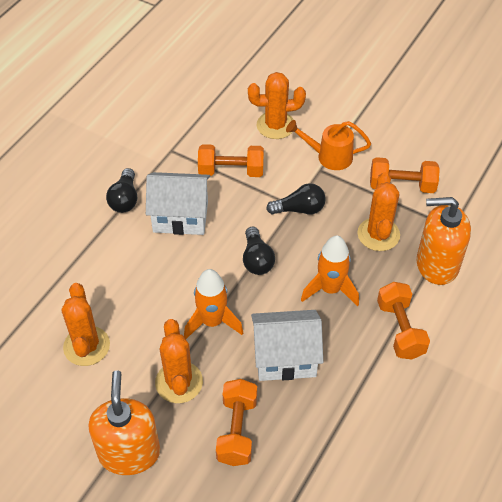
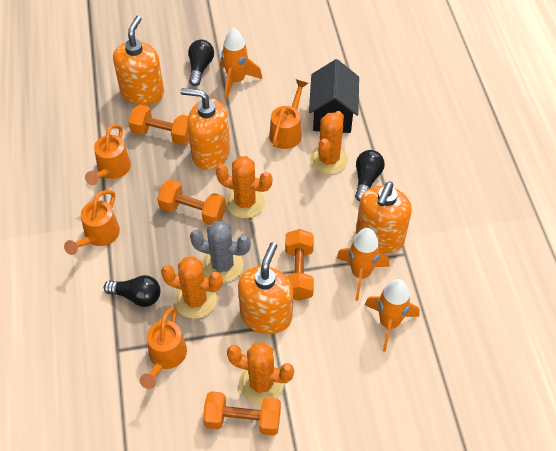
black house: 0 -> 1
grey cactus: 0 -> 1
orange rocket: 2 -> 3
orange soap dispenser: 2 -> 4
orange watering can: 1 -> 4
white house: 2 -> 0

